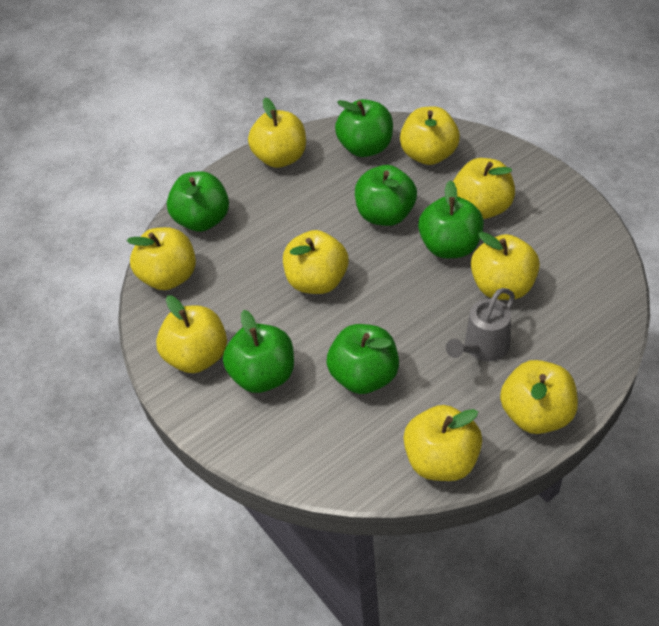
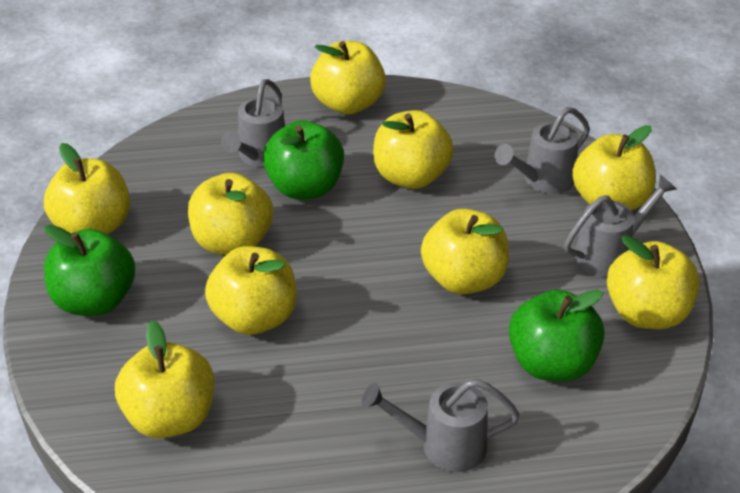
green apple: 6 -> 3
grey watering can: 1 -> 4

